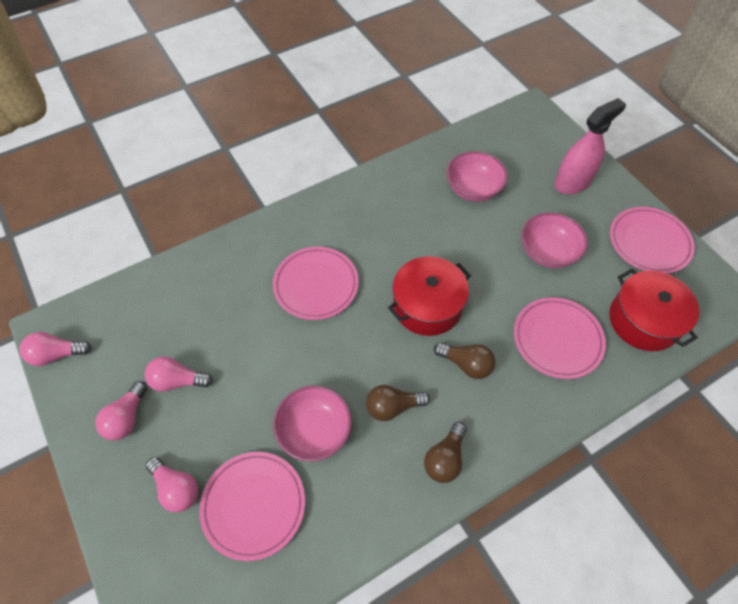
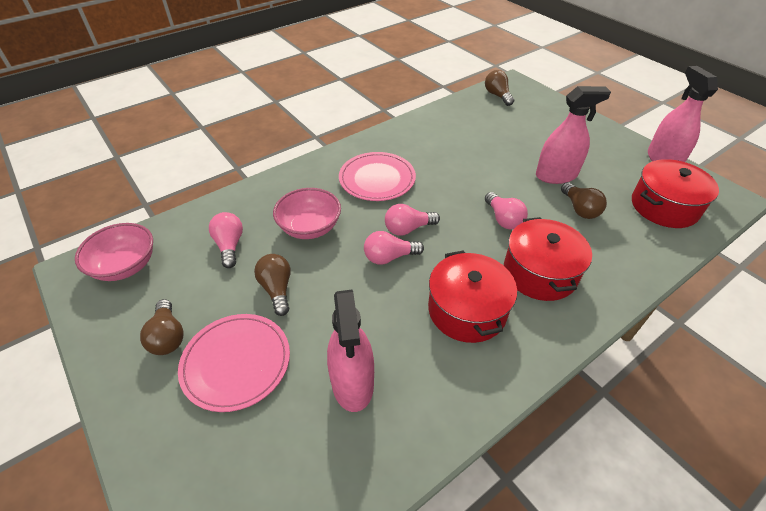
brown light bulb: 3 -> 4
pink bowl: 3 -> 2
pink plate: 4 -> 2
pink spray bottle: 1 -> 3
red pot: 2 -> 3

